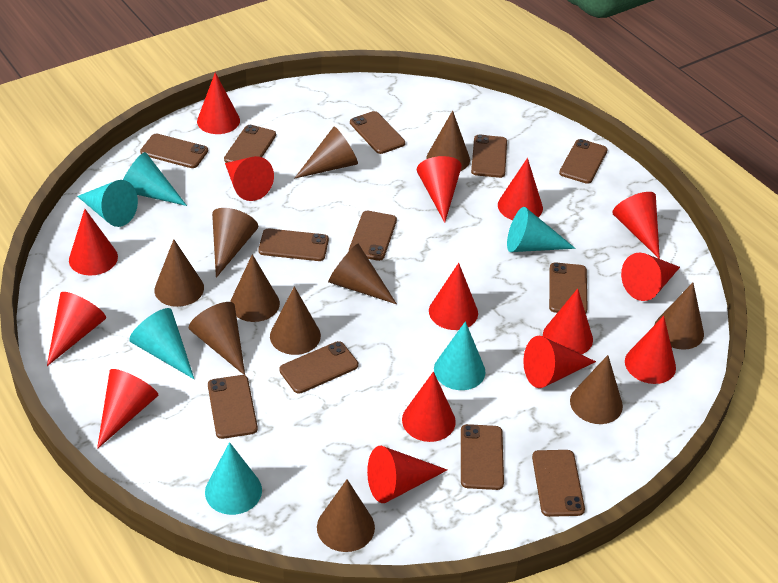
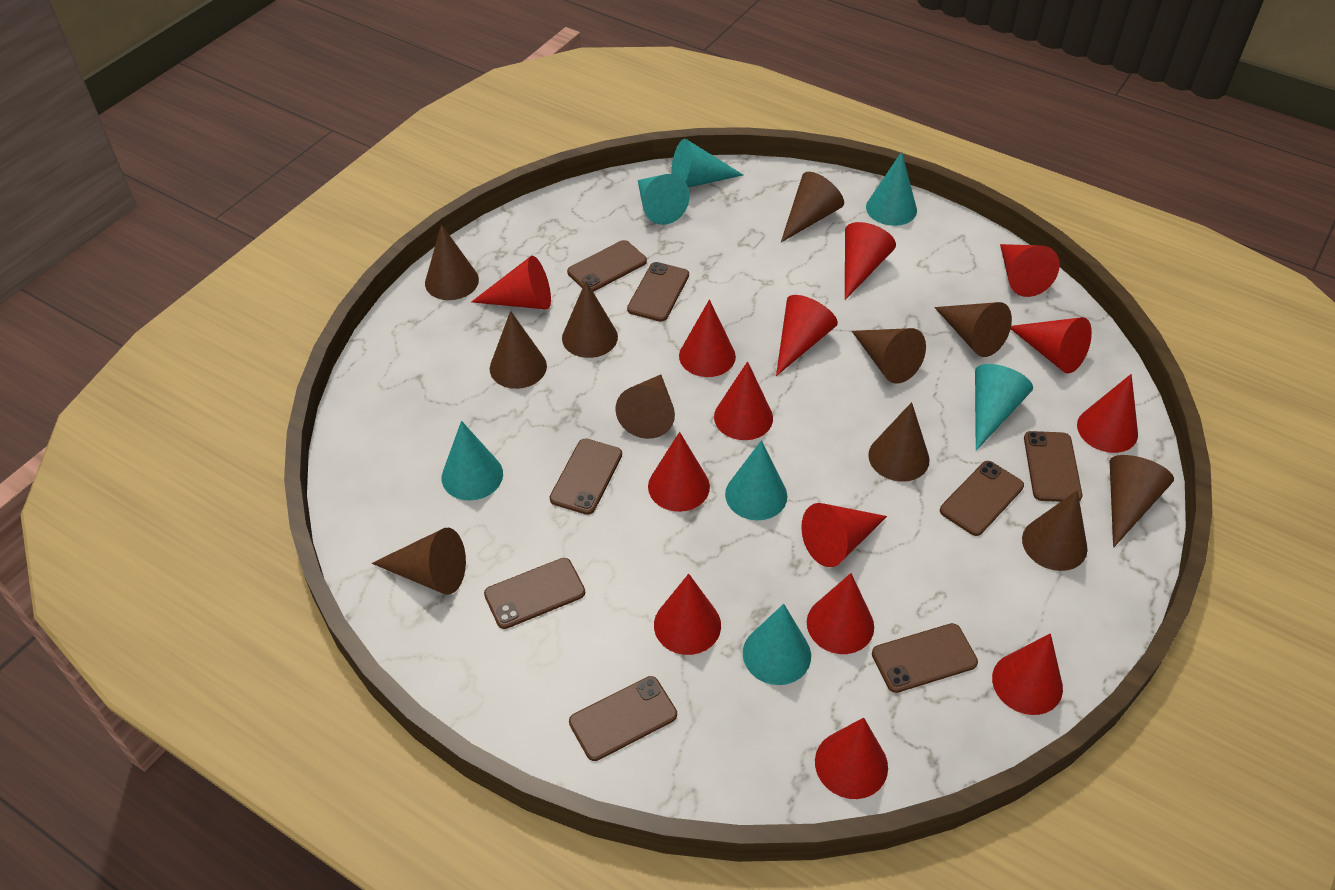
brown phone: 12 -> 8
red cone: 15 -> 14
turquoise cone: 6 -> 7

